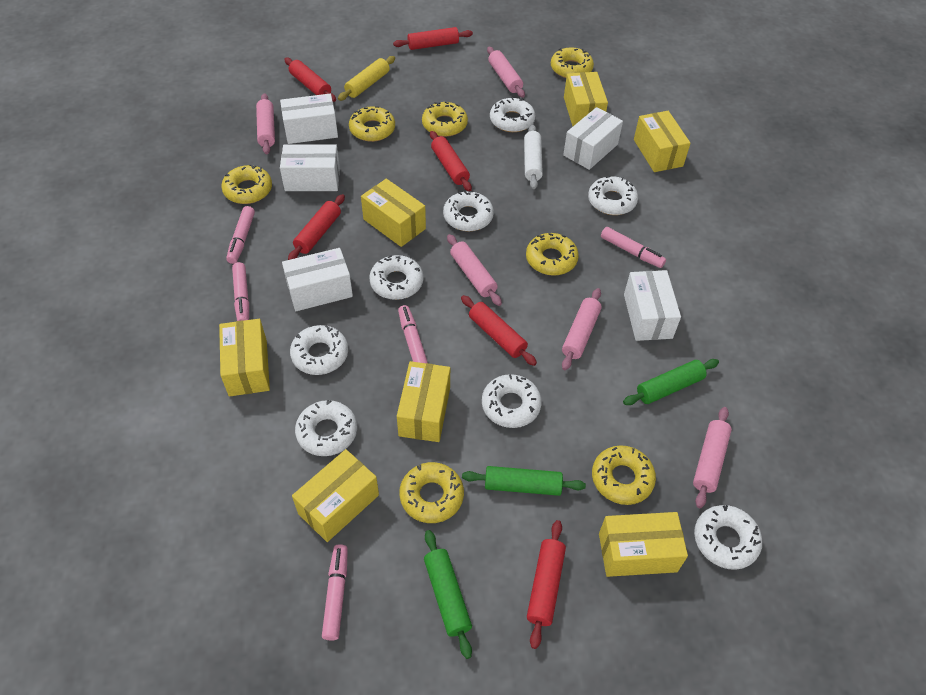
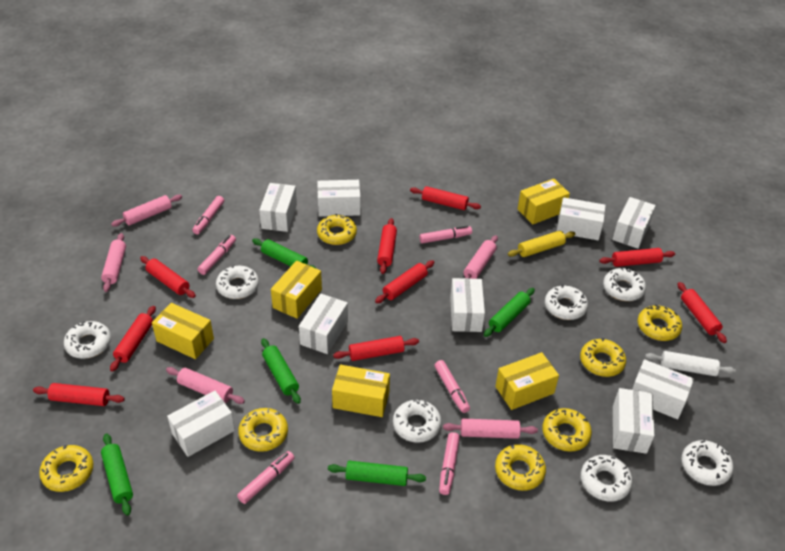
green rolling pin: 3 -> 5
pink marker: 5 -> 6
red rolling pin: 6 -> 9
white box: 5 -> 9
white donut: 8 -> 7
yellow box: 7 -> 5

